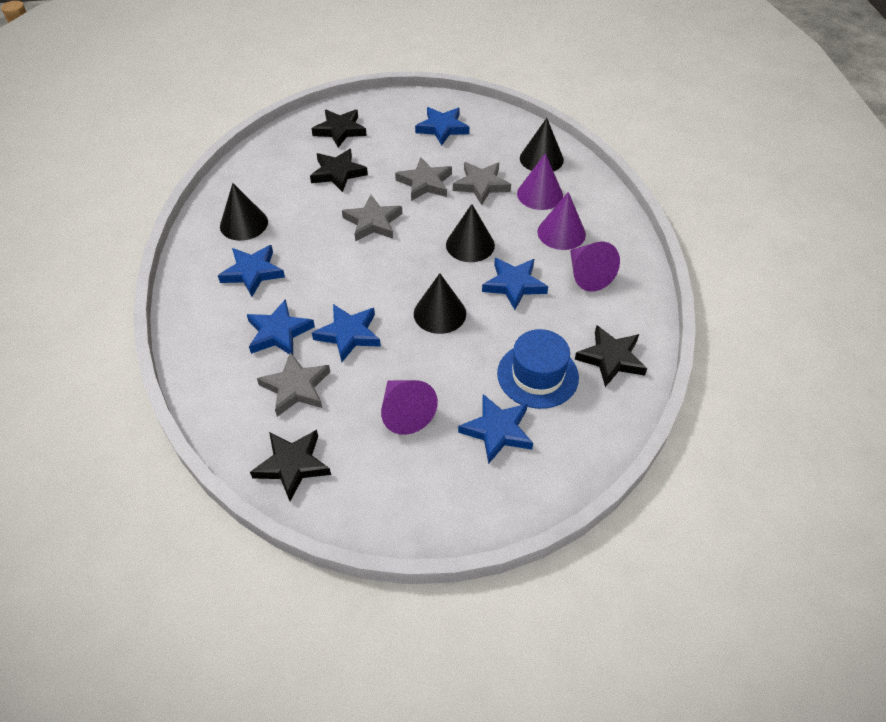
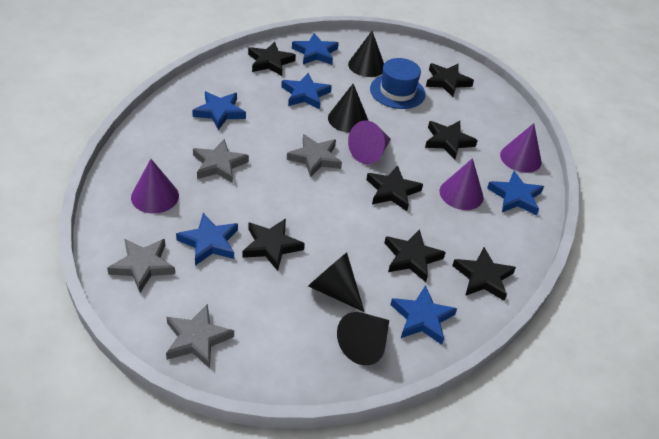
black star: 4 -> 7

